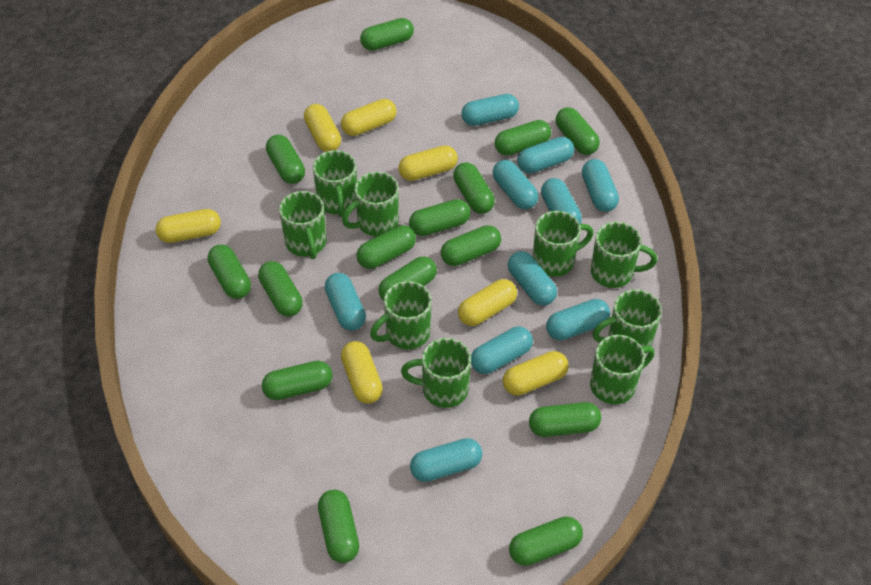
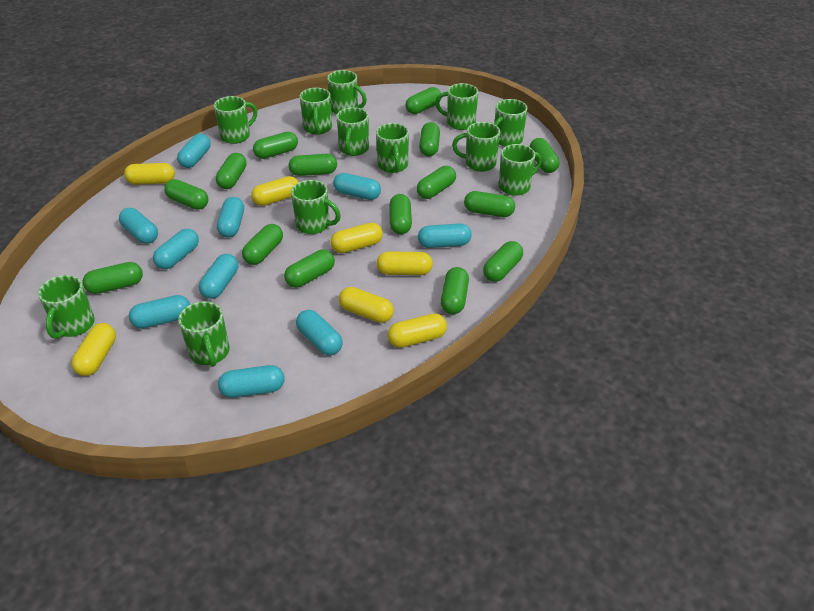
green mug: 9 -> 12

